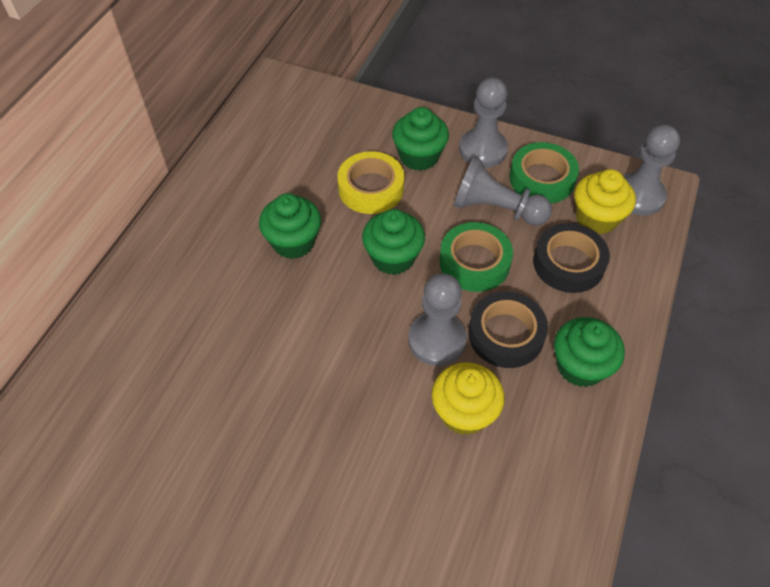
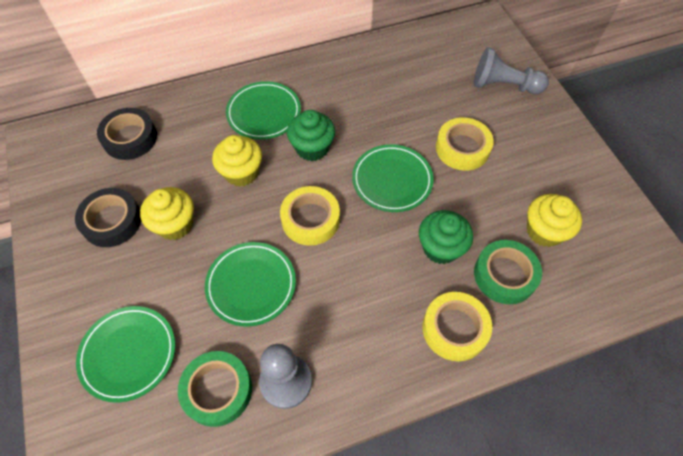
green cupcake: 4 -> 2
green plate: 0 -> 4
grey pawn: 4 -> 2
yellow cupcake: 2 -> 3
yellow tape: 1 -> 3

